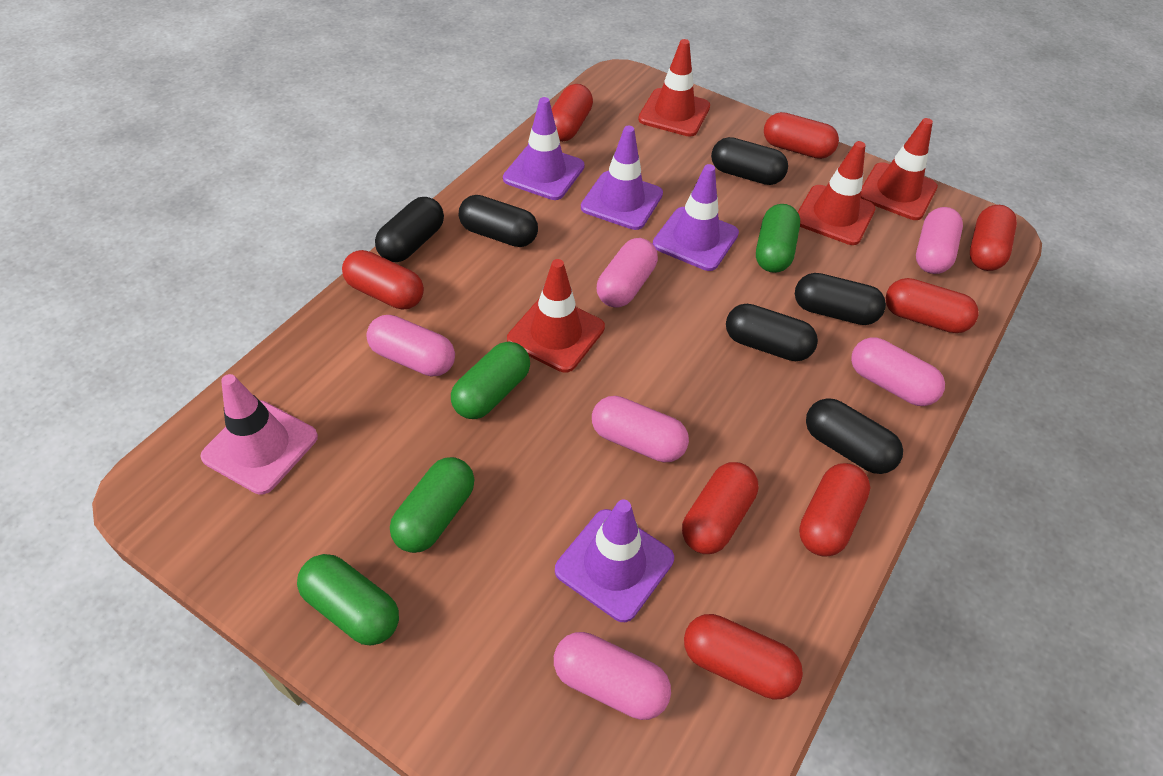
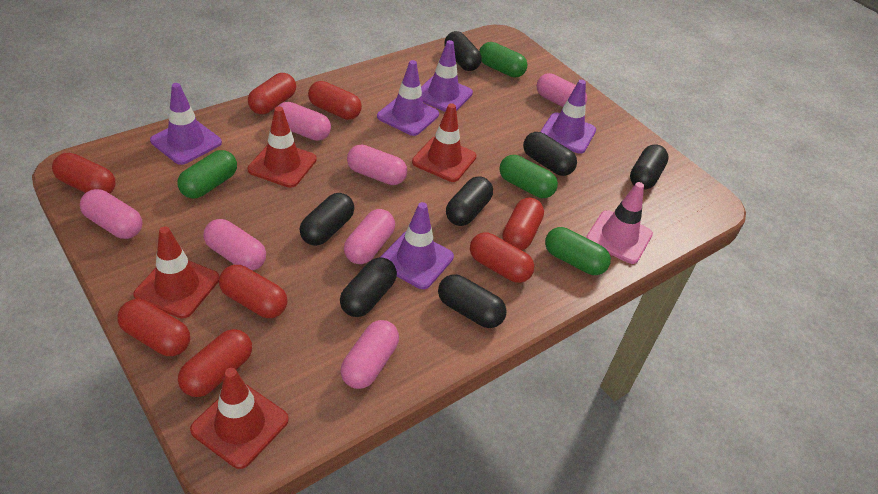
black capsule: 6 -> 7
pink capsule: 6 -> 7
purple traffic cone: 4 -> 5

